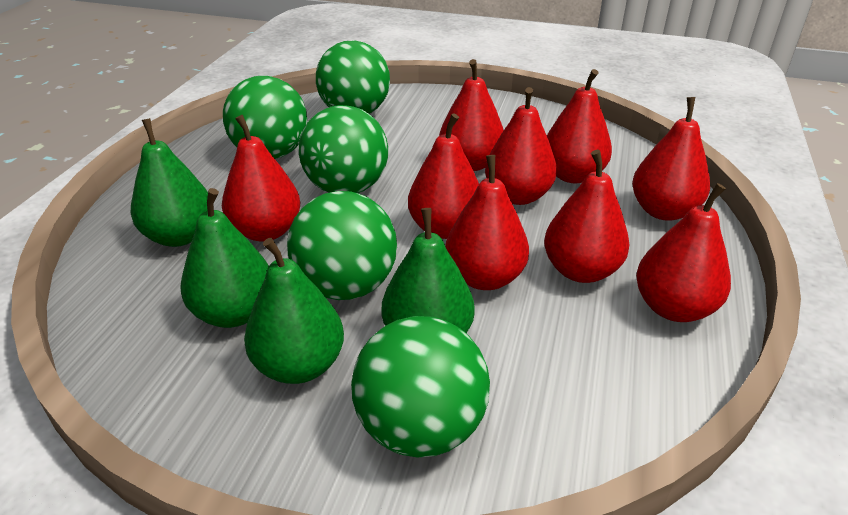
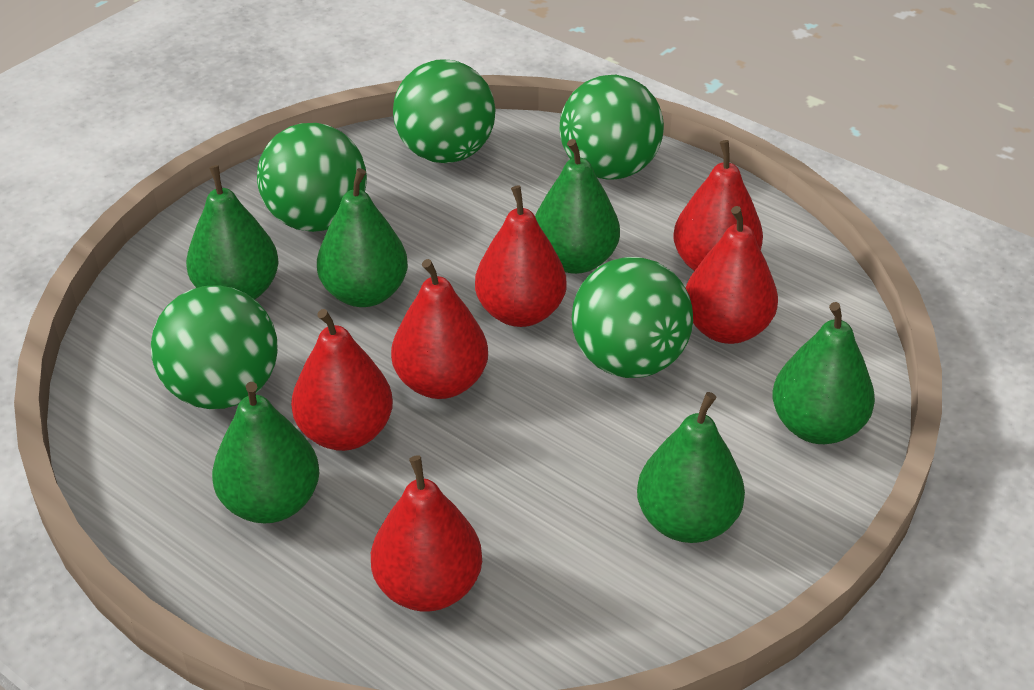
green pear: 4 -> 6
red pear: 9 -> 6

